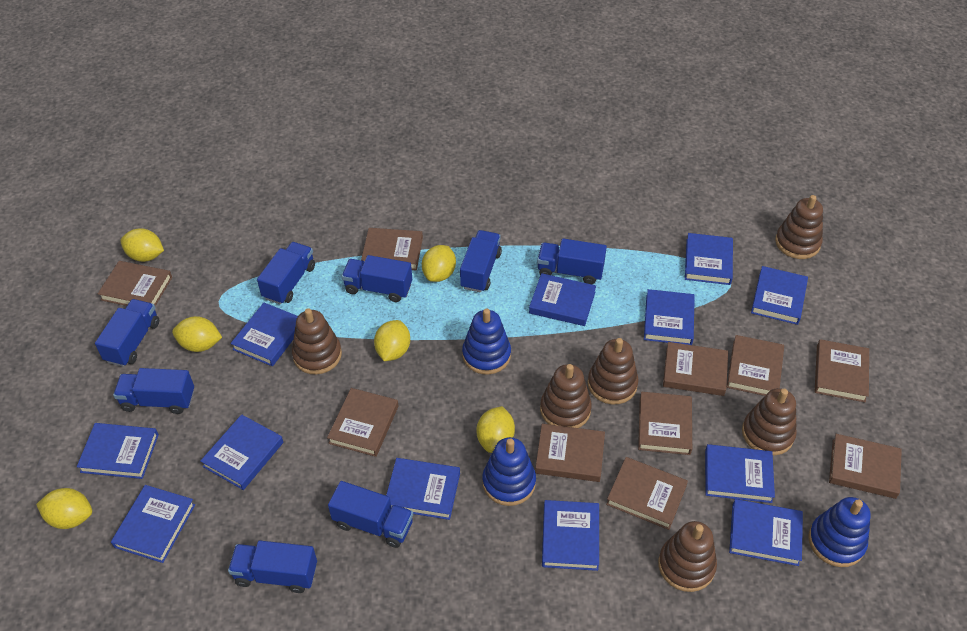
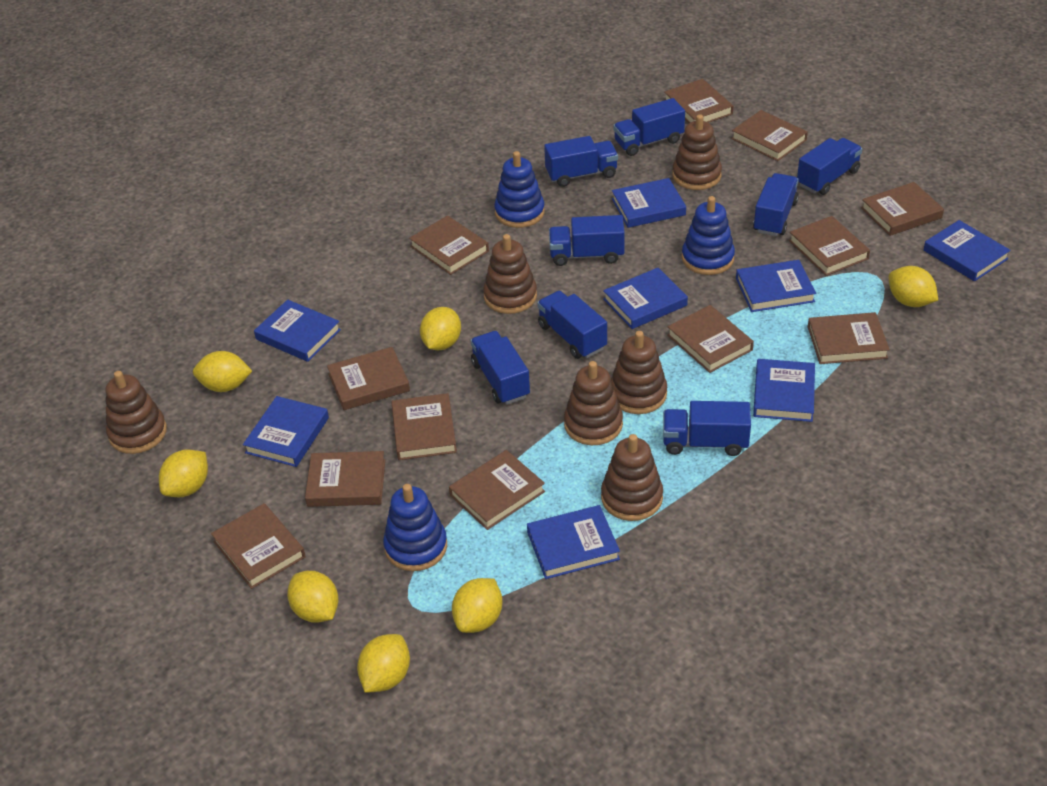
blue book: 12 -> 8
brown book: 10 -> 12
yellow lemon: 6 -> 7

